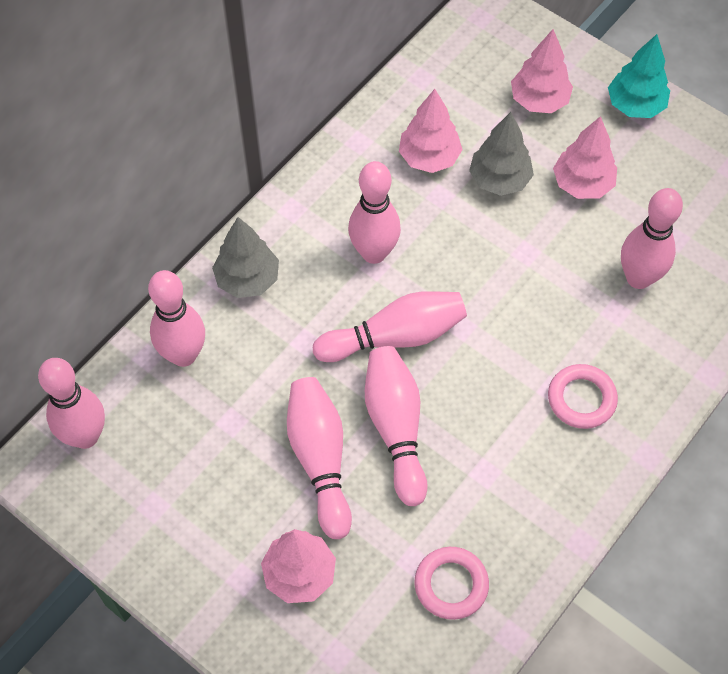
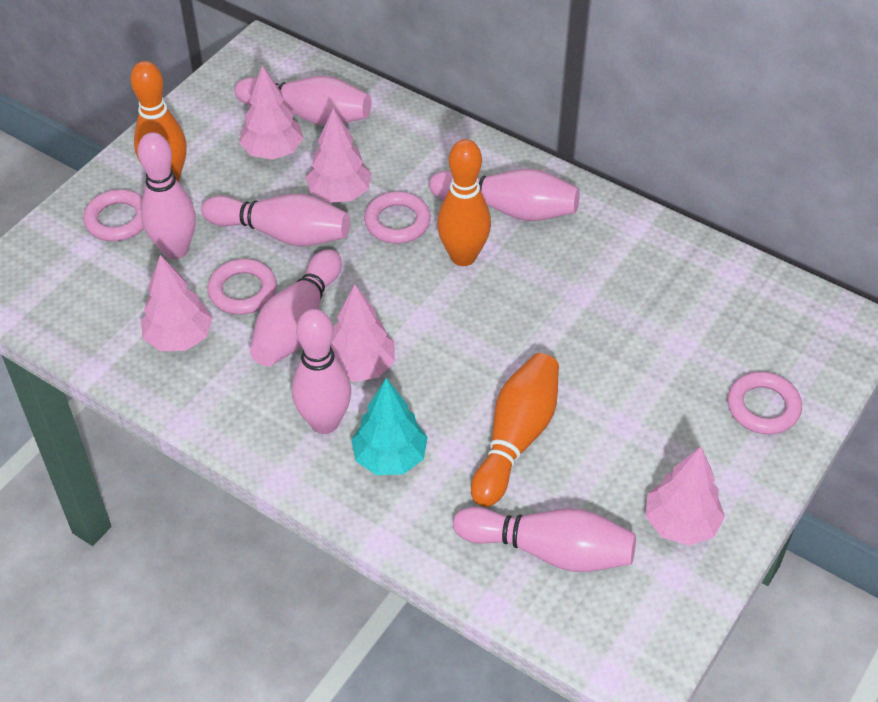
grey tree: 2 -> 0
orange bowling pin: 0 -> 3
pink ring: 2 -> 4
pink tree: 4 -> 5

